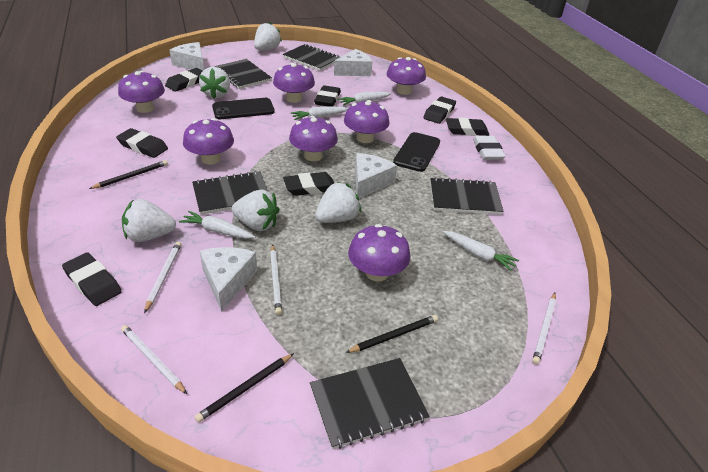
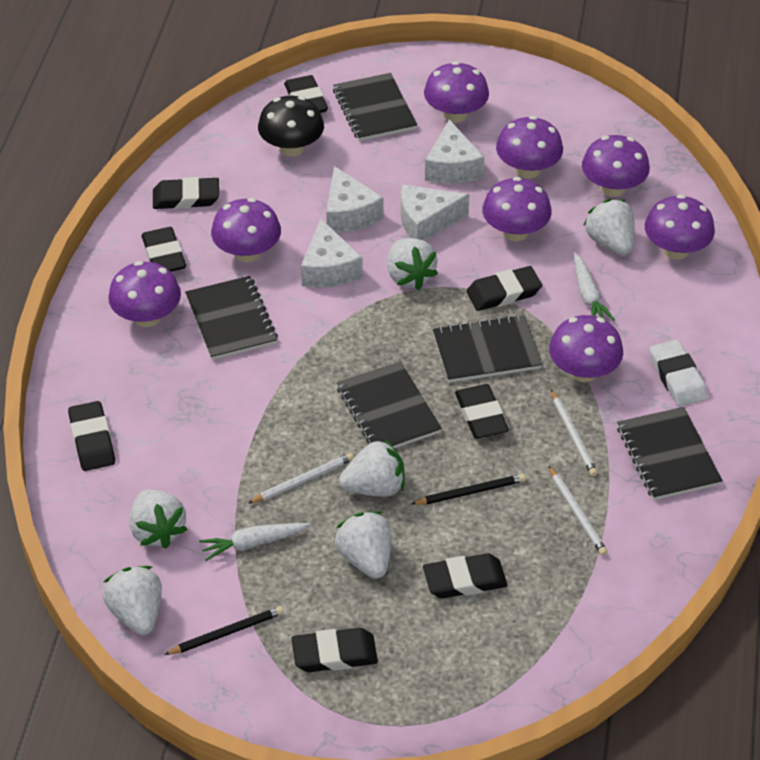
black eraser: 7 -> 8
black mushroom: 0 -> 1
black pencil: 3 -> 2
black phone: 2 -> 0
purple mushroom: 7 -> 8
white carrot: 4 -> 2
white pencil: 4 -> 3
white strawberry: 5 -> 6

